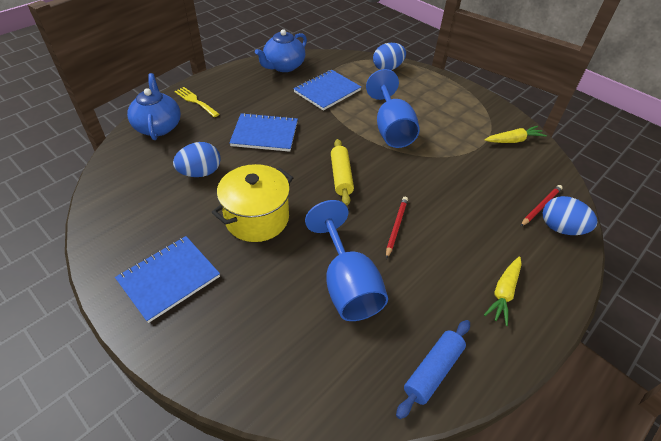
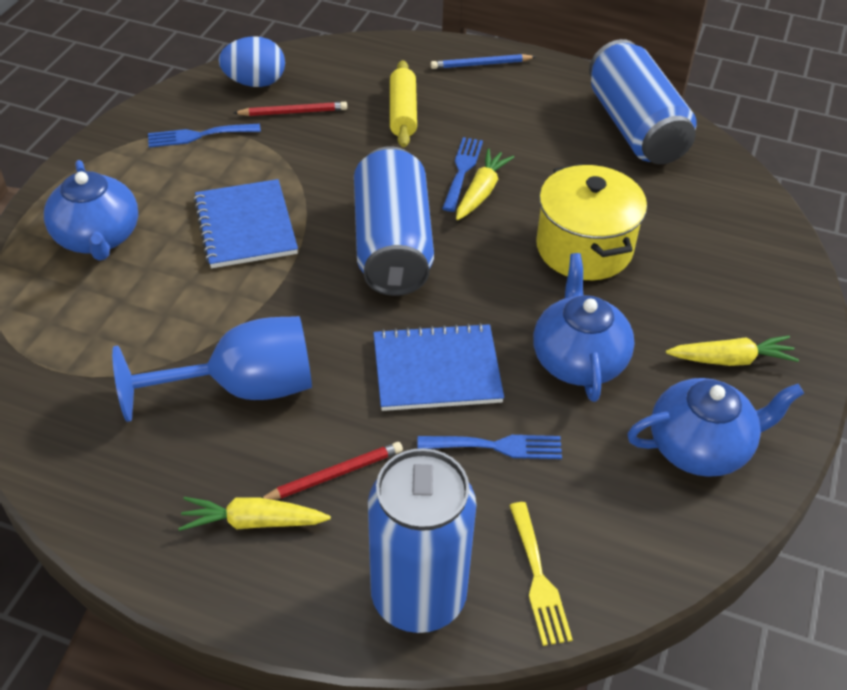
blue can: 0 -> 3
blue egg: 3 -> 1
blue fork: 0 -> 3
blue goblet: 2 -> 1
blue notebook: 3 -> 2
blue pencil: 0 -> 1
blue rolling pin: 1 -> 0
blue teapot: 2 -> 3
yellow carrot: 2 -> 3

